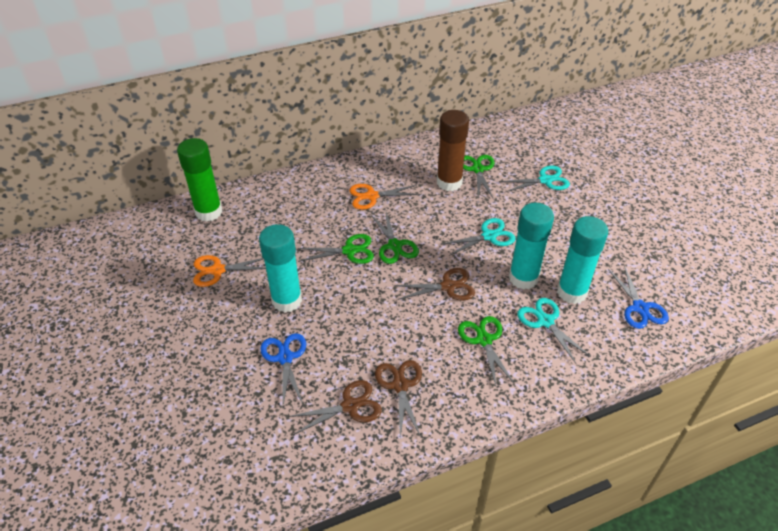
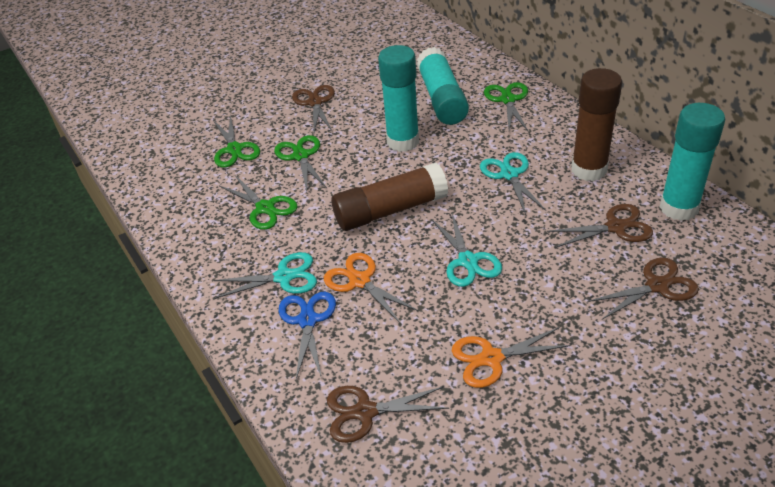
blue scissors: 2 -> 1
brown glue stick: 1 -> 2
brown scissors: 3 -> 4
green glue stick: 1 -> 0

